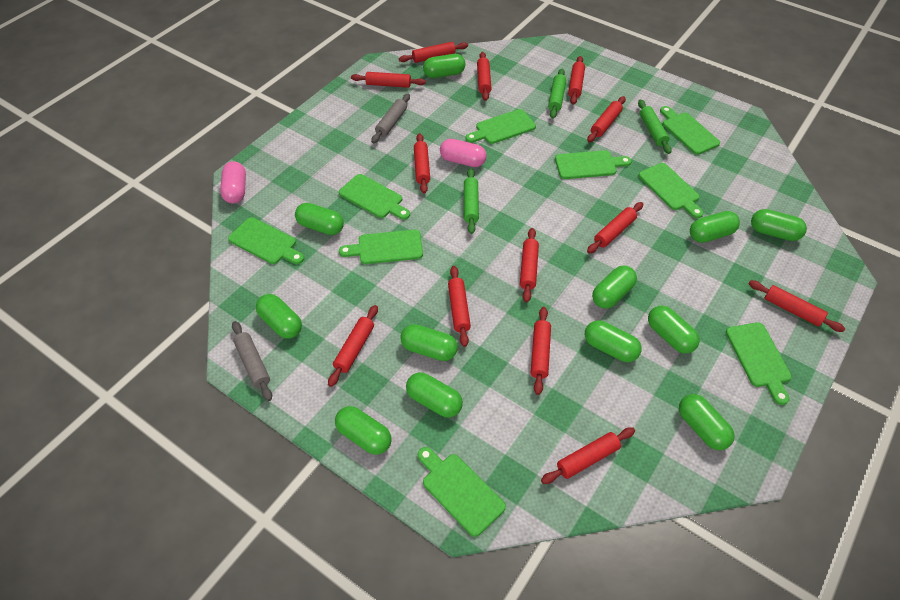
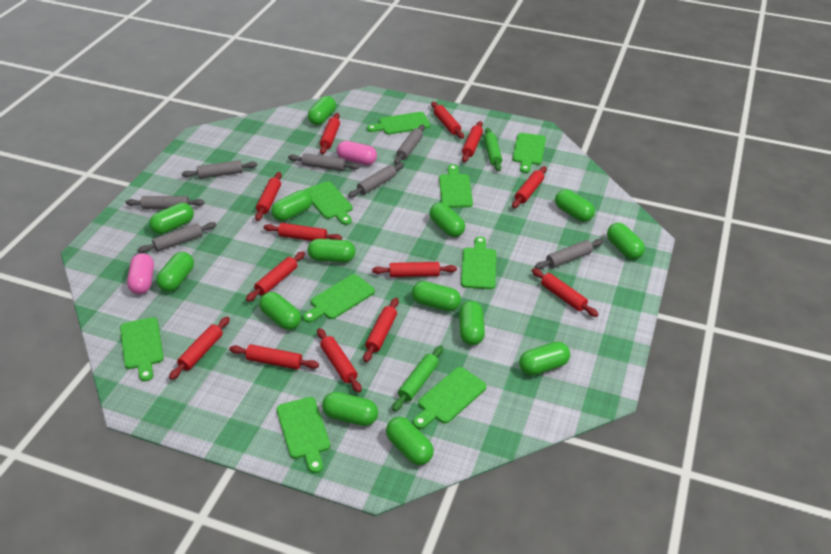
green capsule: 12 -> 14
green rolling pin: 3 -> 2
grey rolling pin: 2 -> 7

